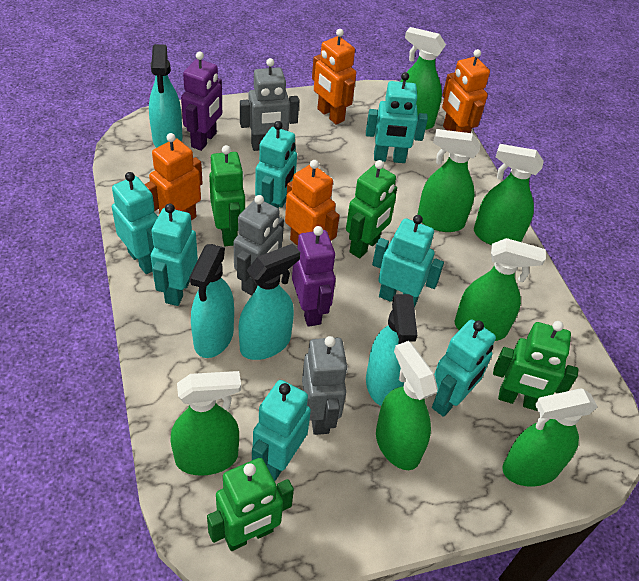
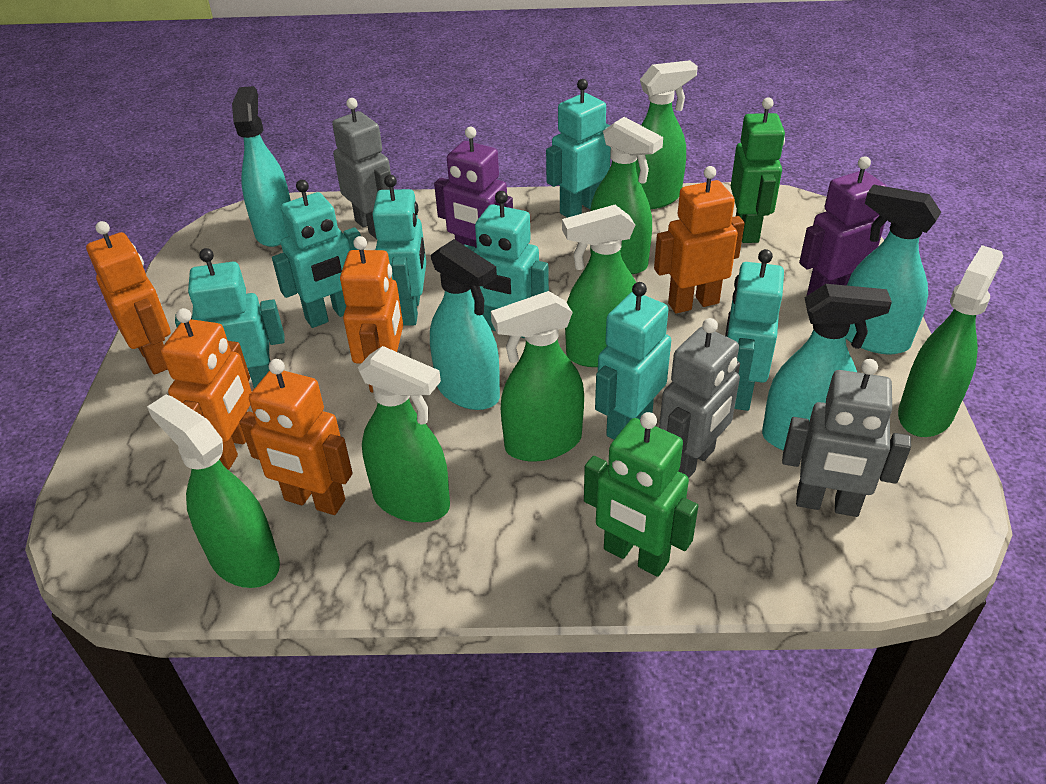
green robot: 4 -> 2
orange robot: 4 -> 5

